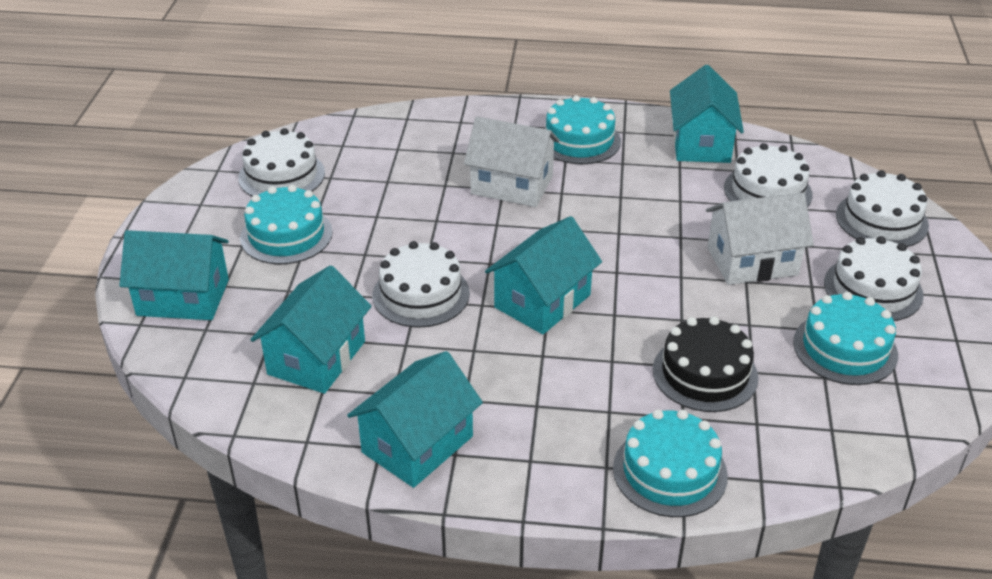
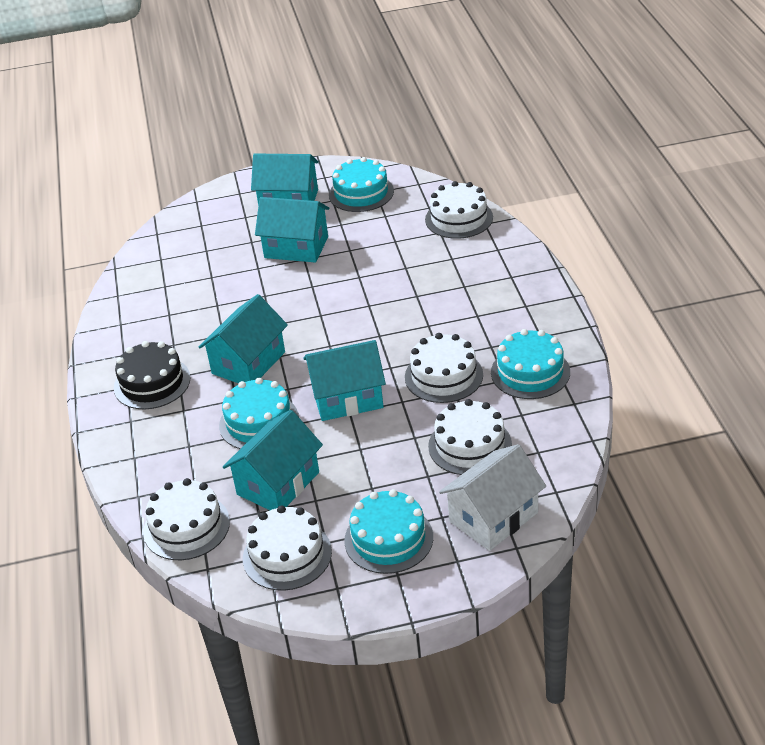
white house: 2 -> 1

